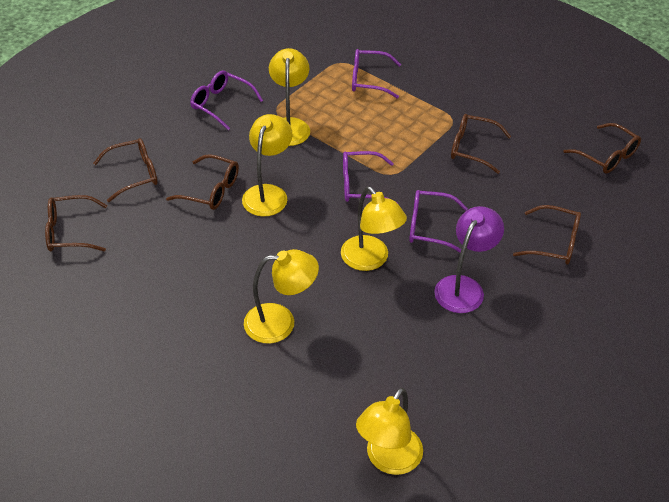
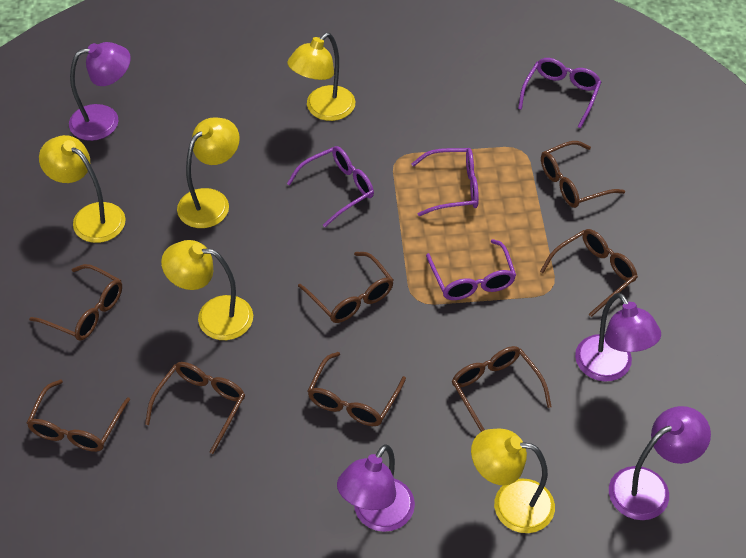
brown glasses: 6 -> 8
purple lamp: 1 -> 4

